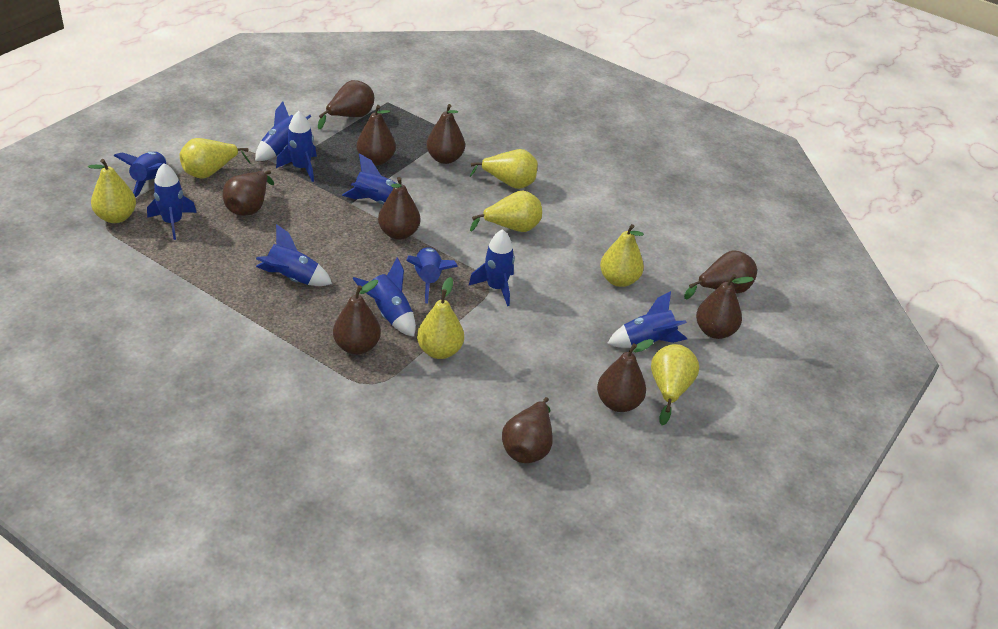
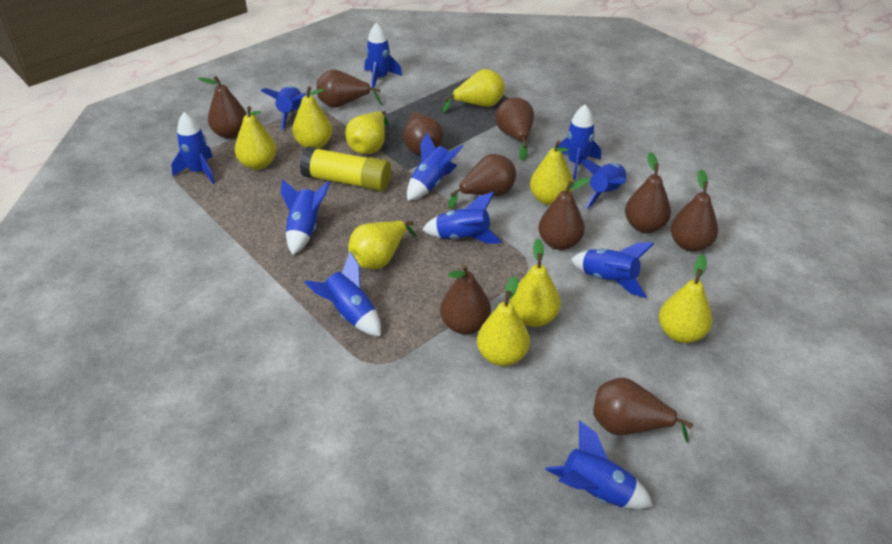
blue rocket: 10 -> 11
yellow glue stick: 0 -> 1
yellow pear: 7 -> 9

